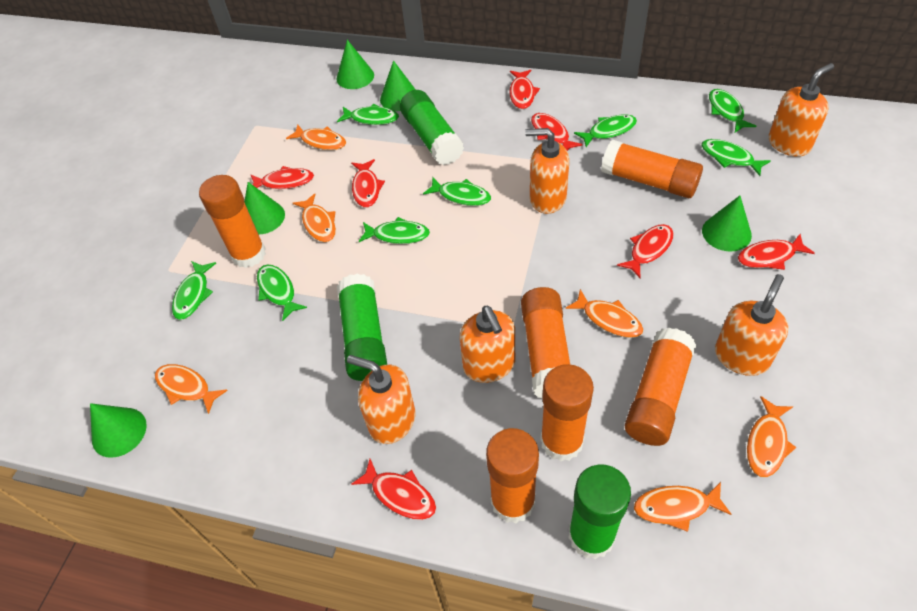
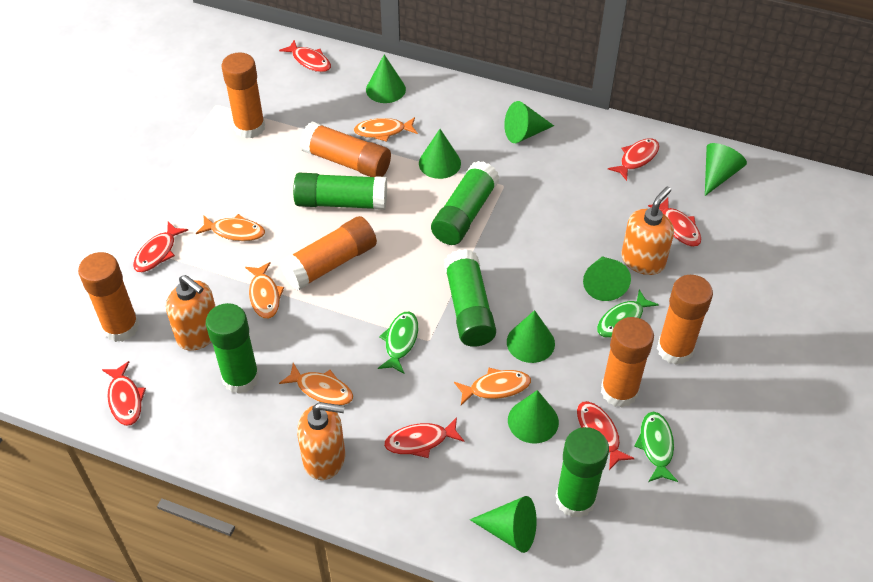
green cone: 5 -> 8
green fish: 8 -> 3
green glue stick: 3 -> 5
orange fish: 6 -> 5
orange soap dispenser: 5 -> 3

